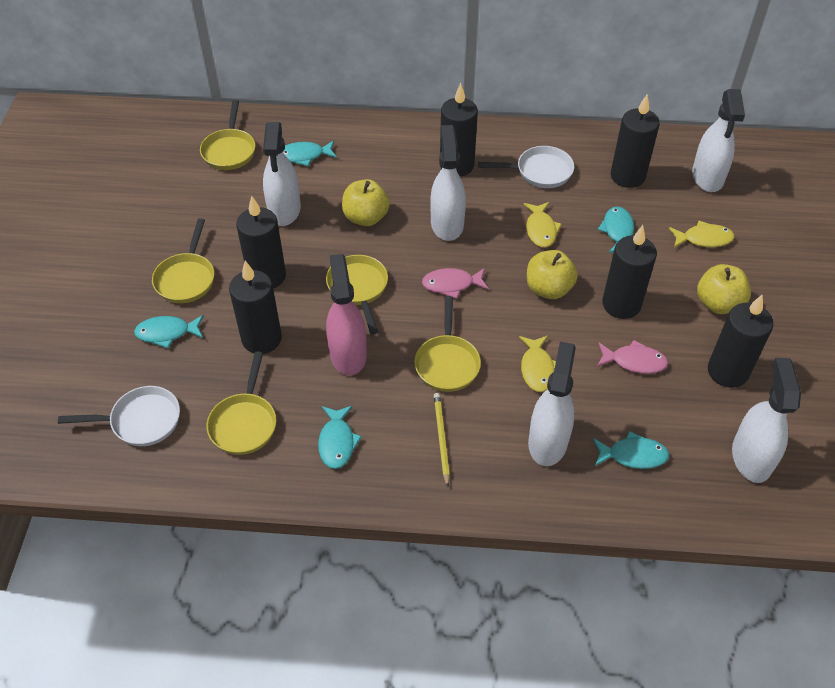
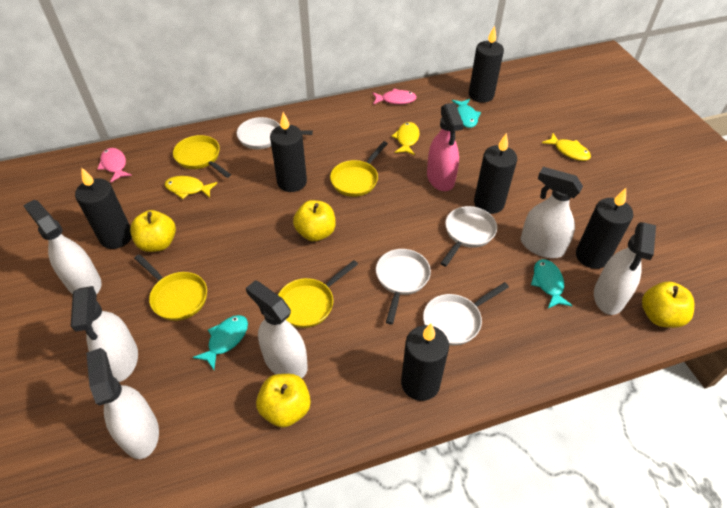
turquoise fish: 5 -> 3
white pan: 2 -> 4
white spray bottle: 5 -> 6
yellow apple: 3 -> 4
yellow pan: 5 -> 4
yellow pencil: 1 -> 0

